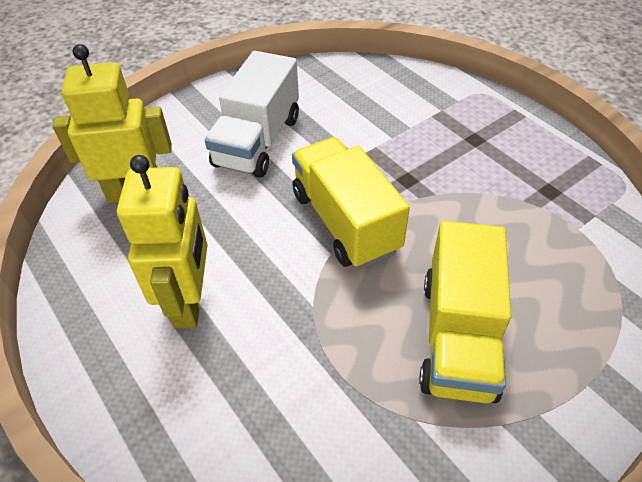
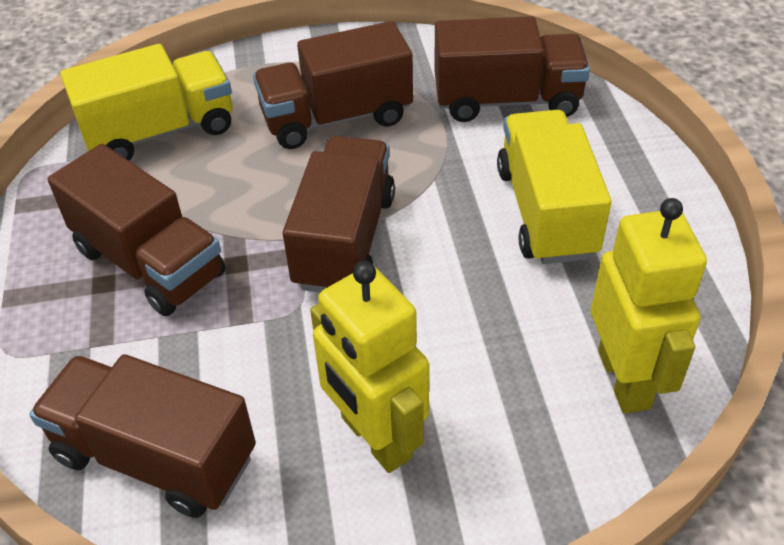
brown truck: 0 -> 5
white truck: 1 -> 0

